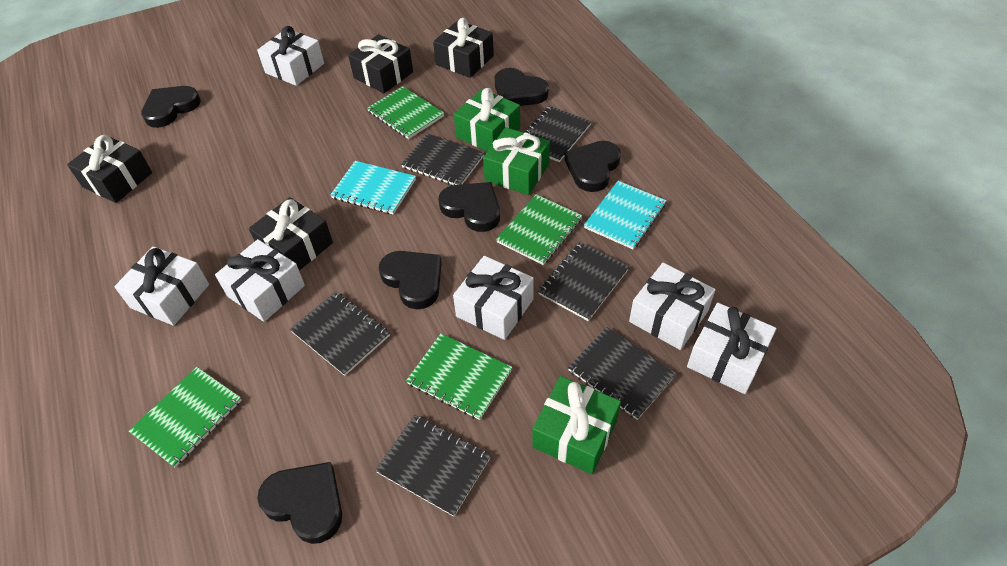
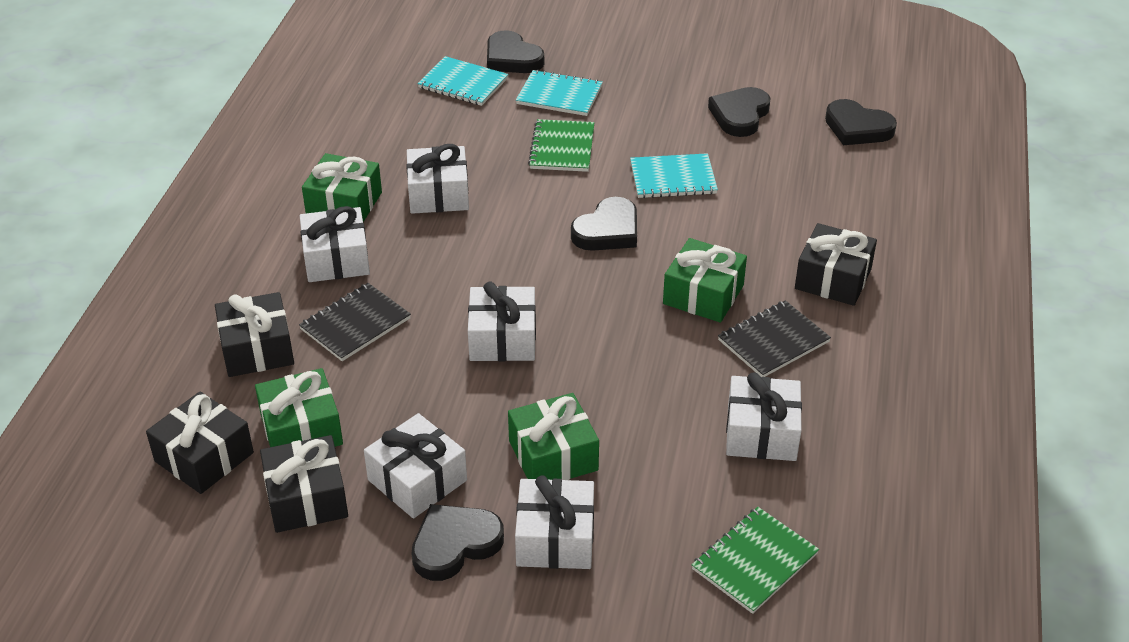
black heart: 6 -> 5
black notebook: 6 -> 2
green gift: 3 -> 4
green notebook: 4 -> 2
turquoise notebook: 2 -> 3

